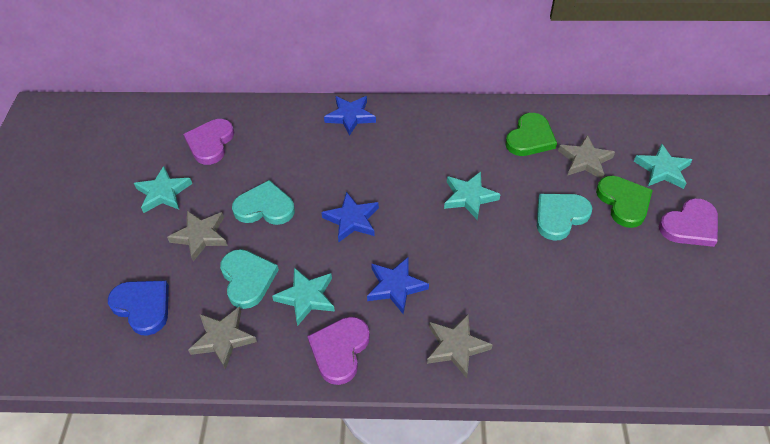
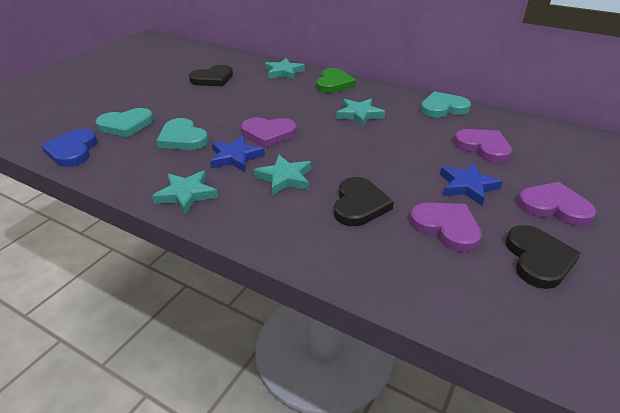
black heart: 0 -> 3
blue star: 3 -> 2
green heart: 2 -> 1
grey star: 4 -> 0
purple heart: 3 -> 4

